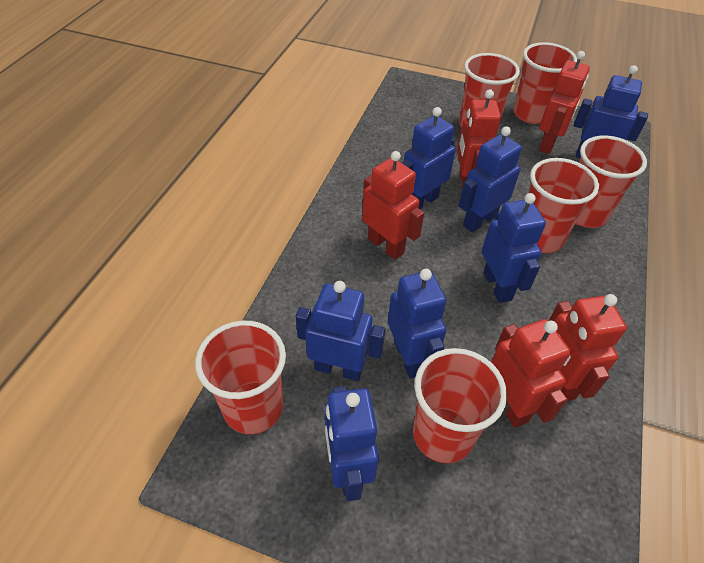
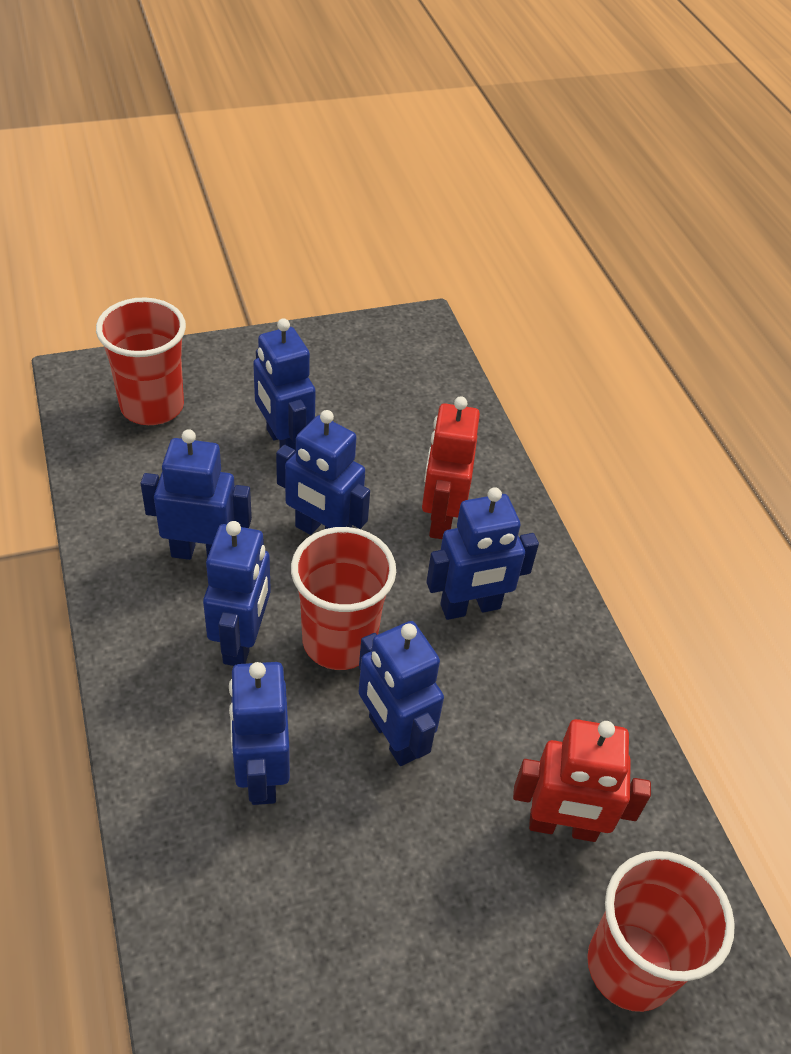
red cup: 6 -> 3
red robot: 5 -> 2

